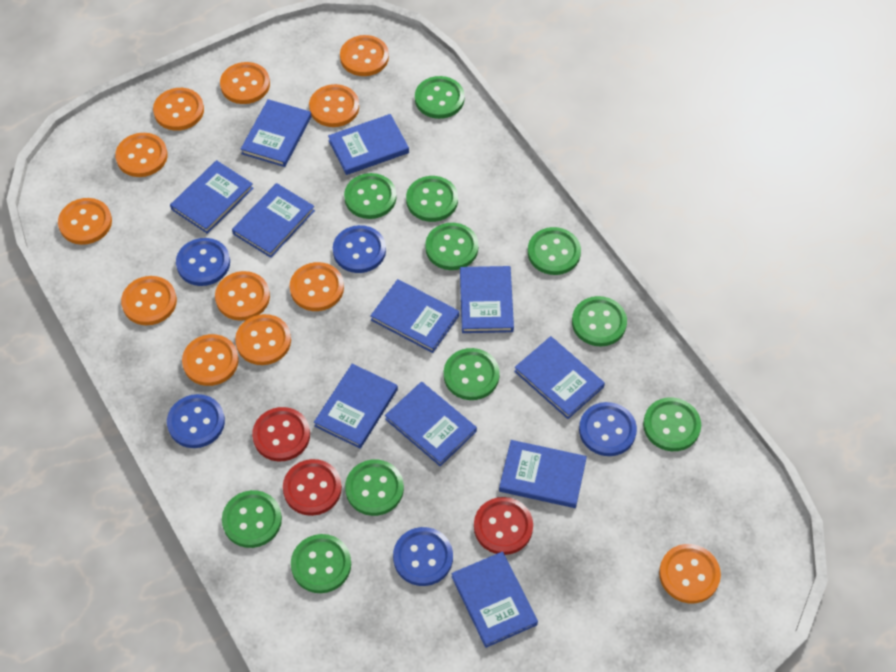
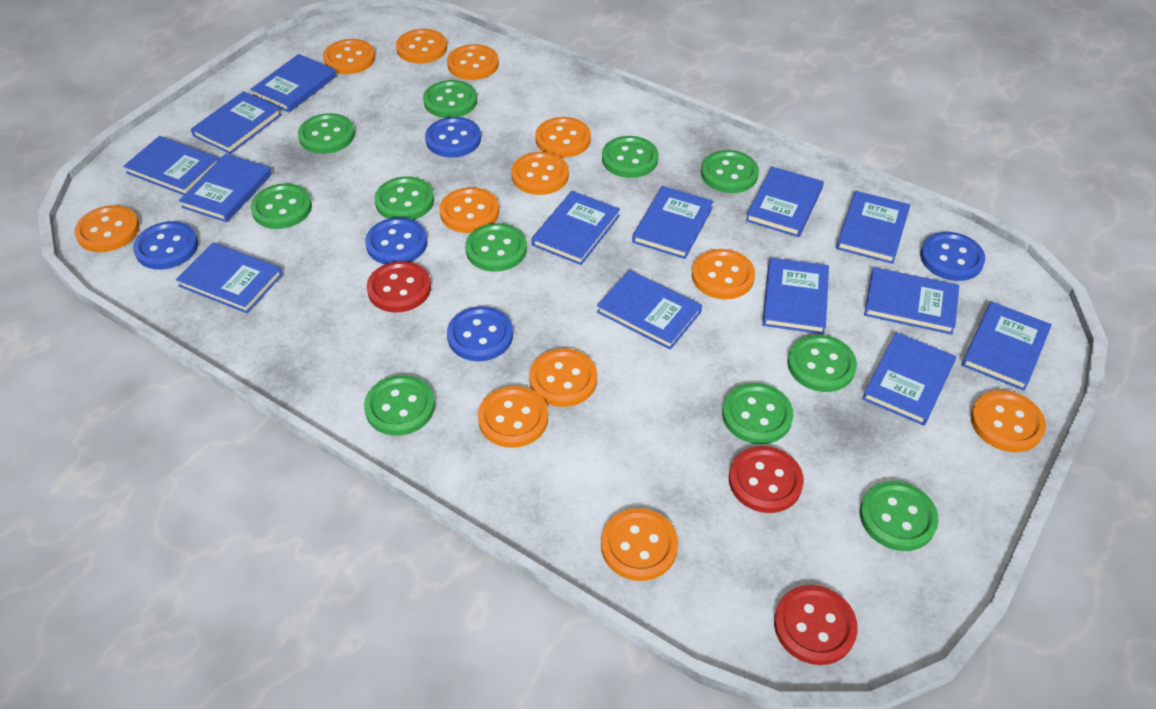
blue book: 11 -> 14

